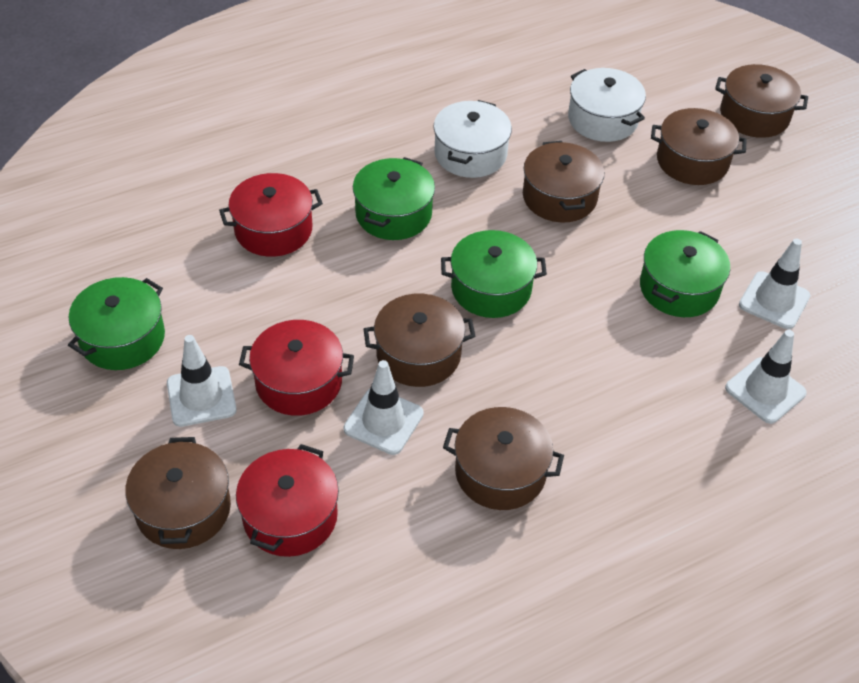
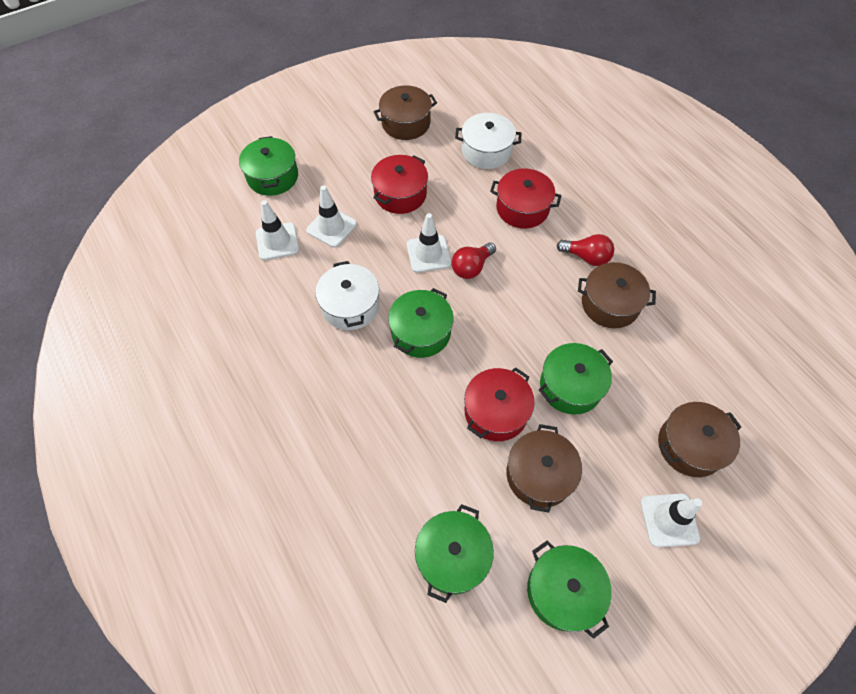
brown pot: 6 -> 4
green pot: 4 -> 5
red light bulb: 0 -> 2

